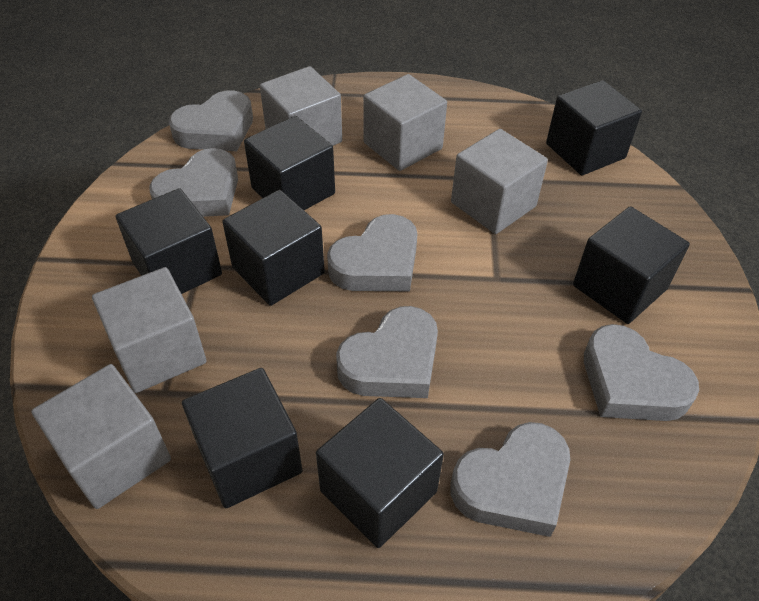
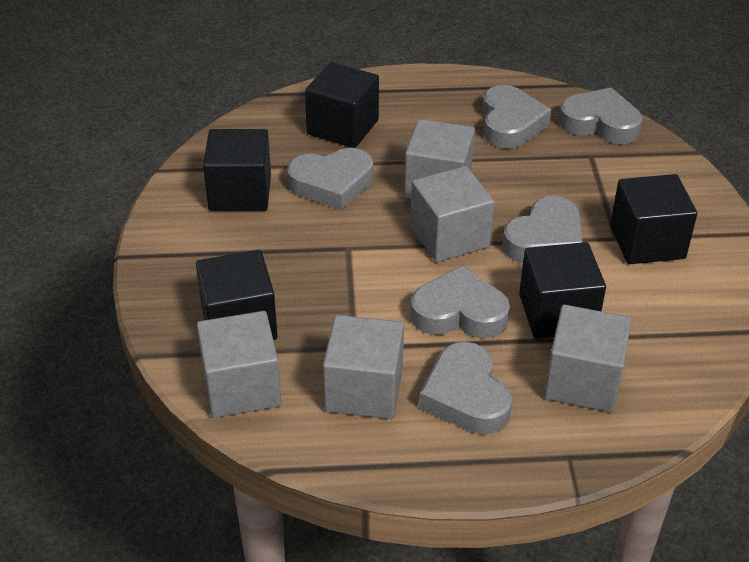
black cube: 7 -> 5

